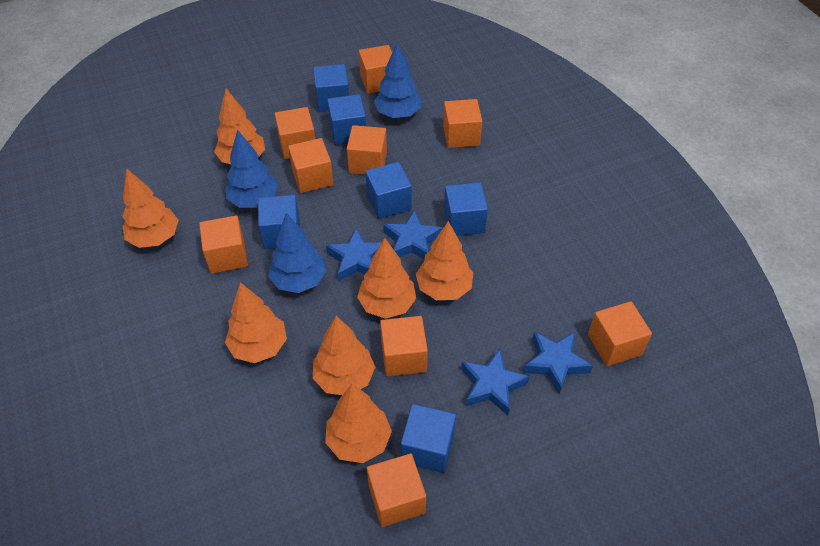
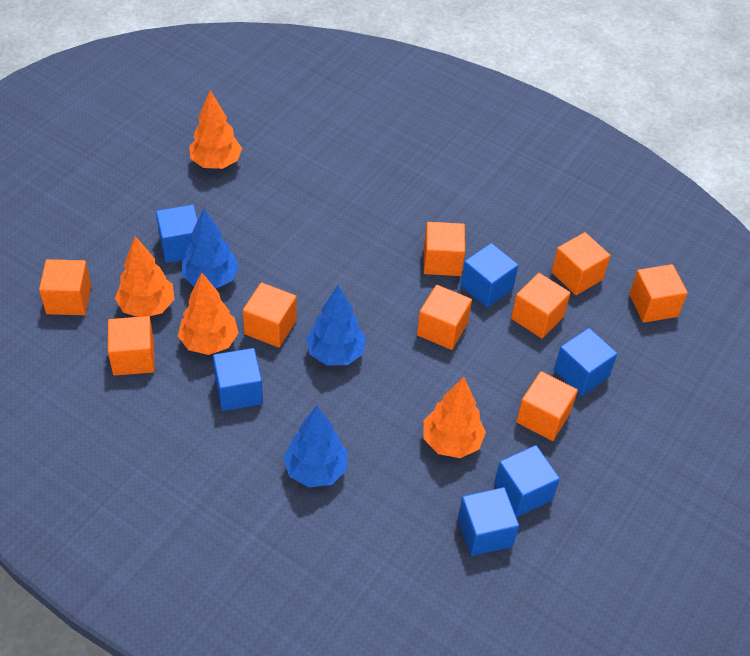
blue star: 4 -> 0
orange tree: 7 -> 4

